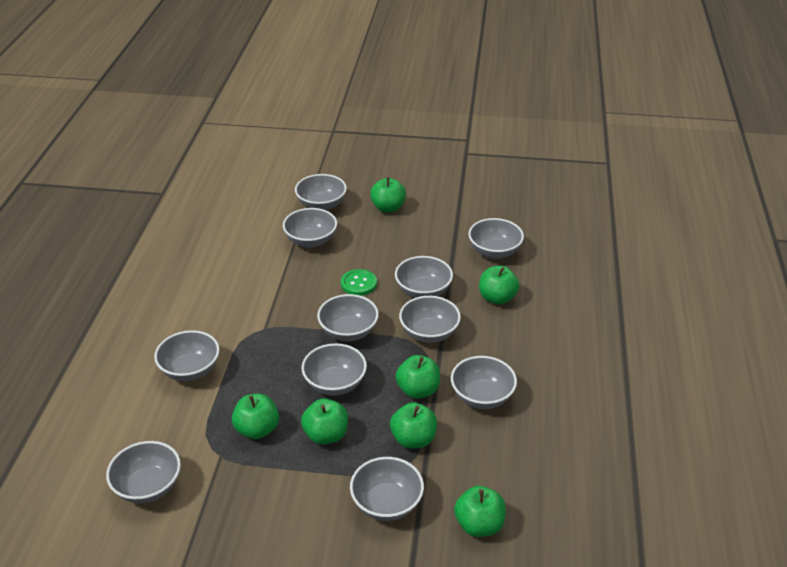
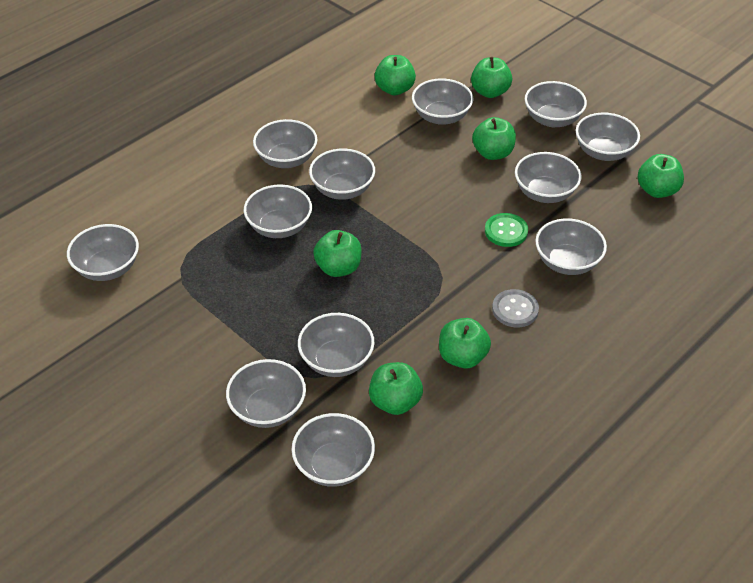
grey bowl: 11 -> 12
grey button: 0 -> 1

